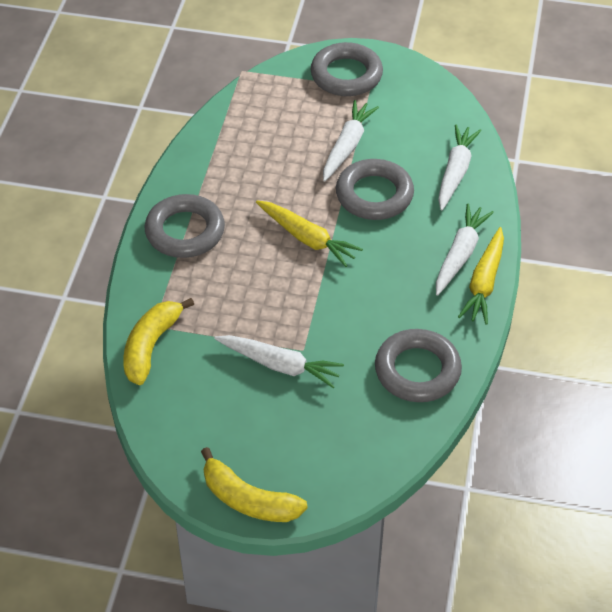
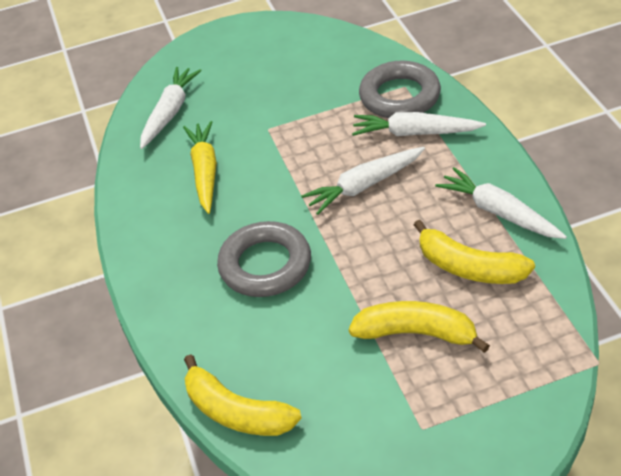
grey ring: 4 -> 2
yellow banana: 2 -> 3
yellow carrot: 2 -> 1

